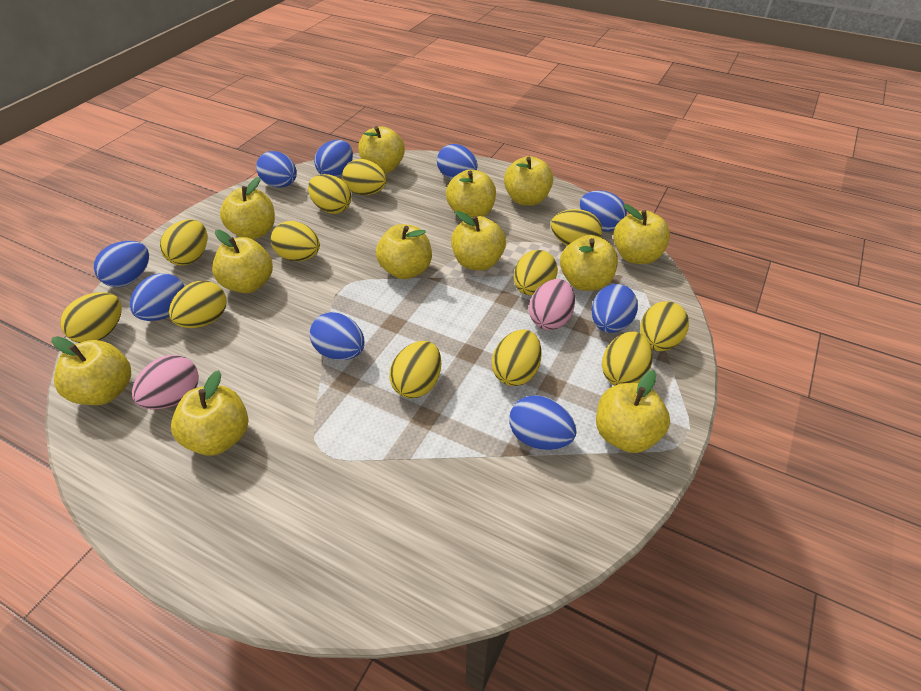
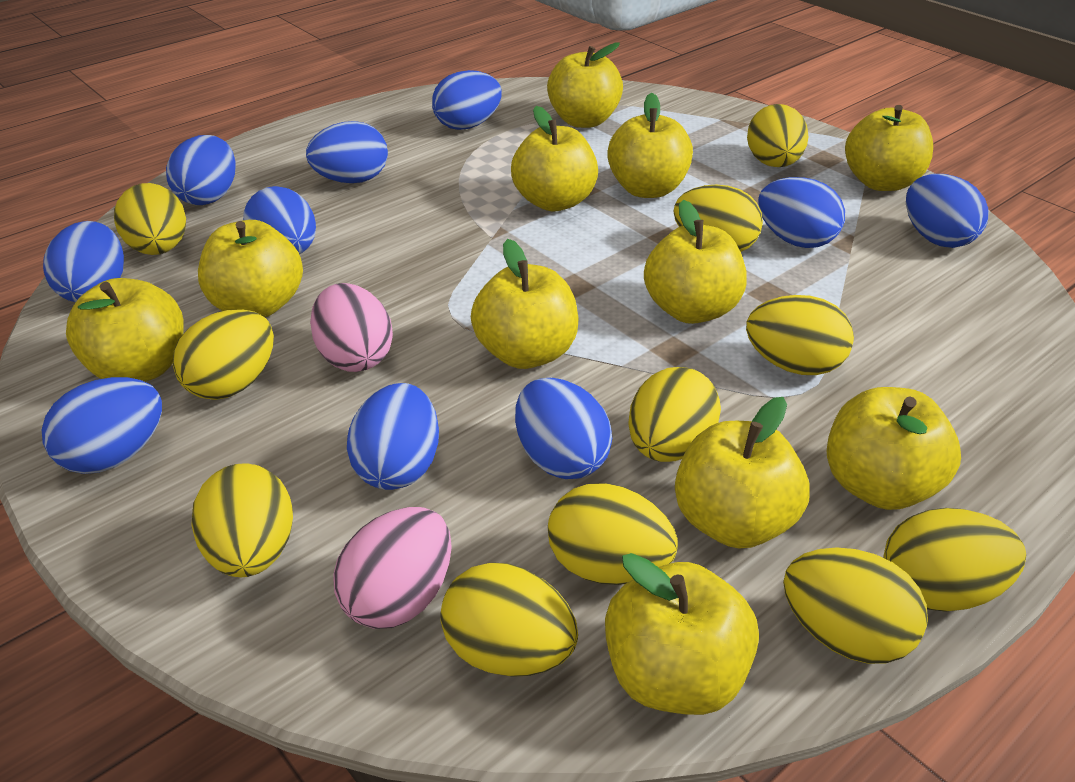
blue egg: 9 -> 10
yellow apple: 12 -> 11
yellow egg: 12 -> 11

